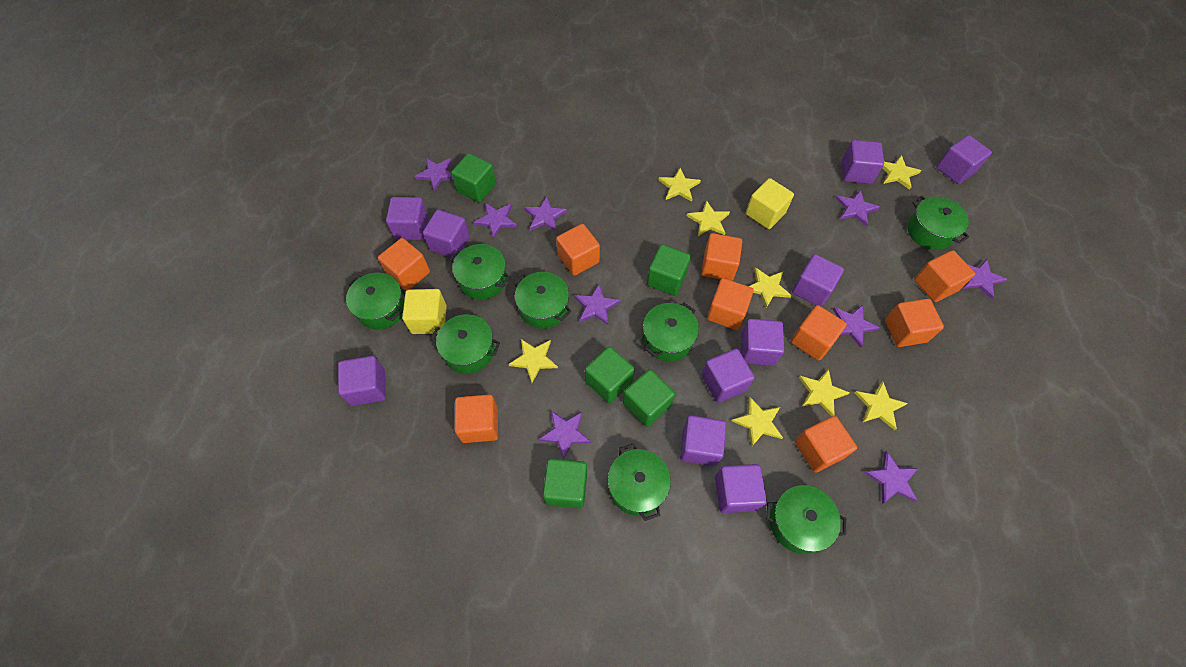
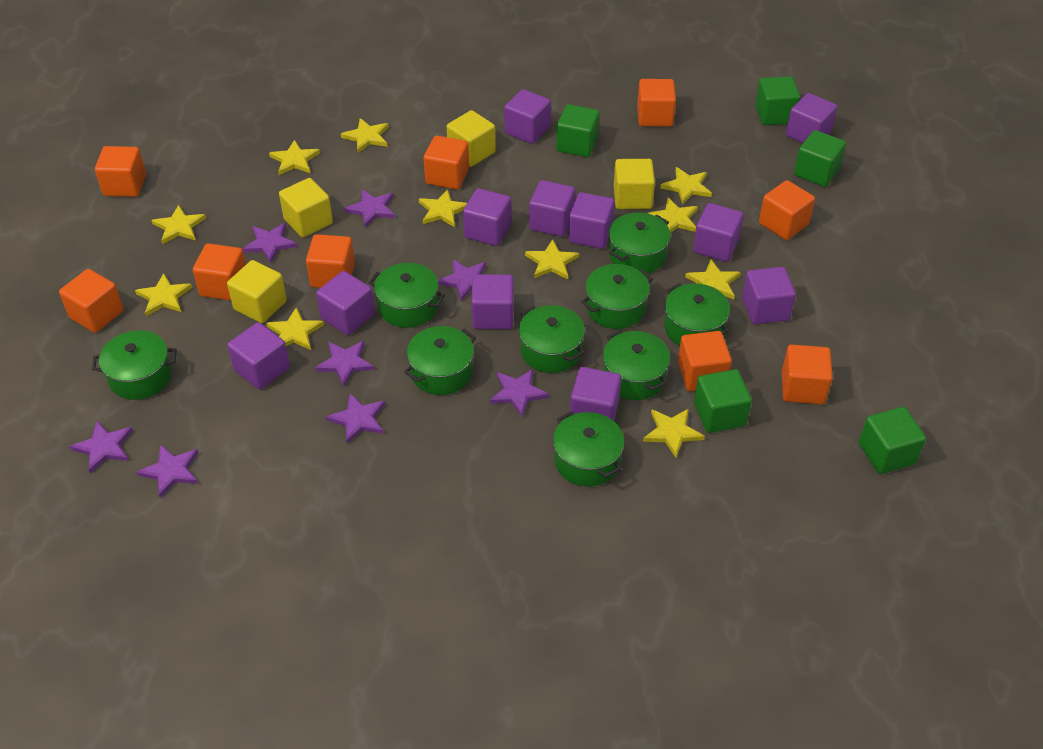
green pot: 8 -> 9
purple cube: 10 -> 11
purple star: 9 -> 8
yellow cube: 2 -> 4
yellow star: 8 -> 11

